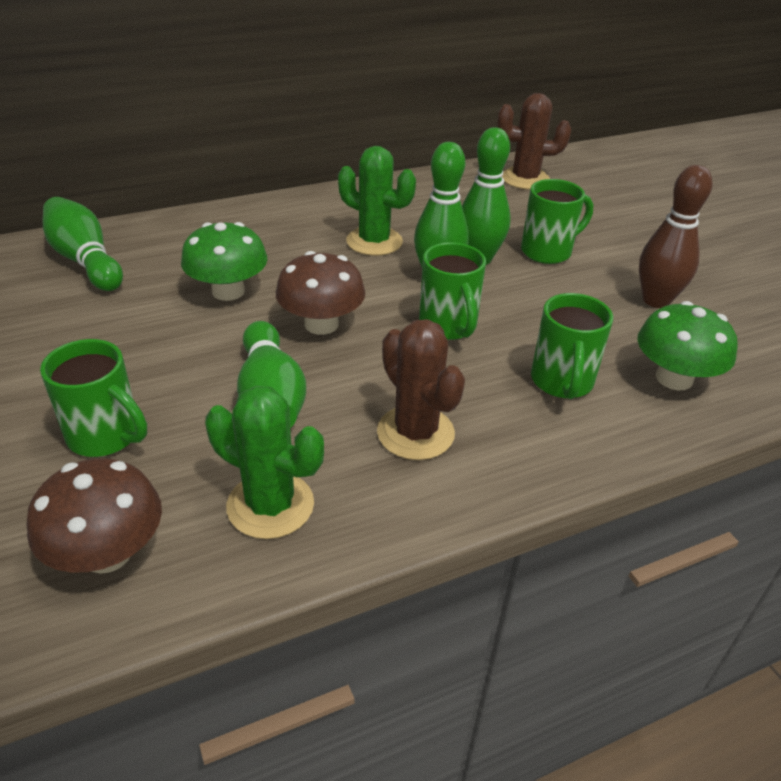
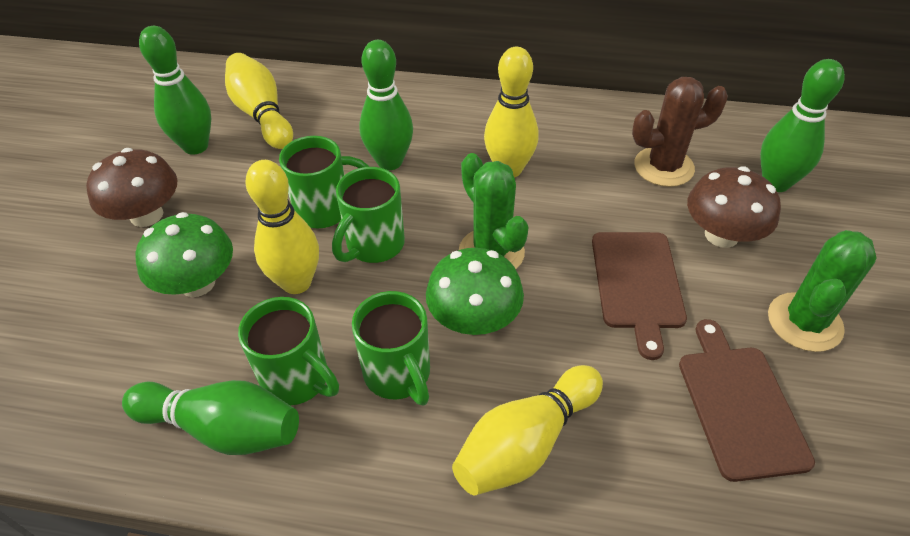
brown bowling pin: 1 -> 0
brown cactus: 2 -> 1
brown cutting board: 0 -> 2
yellow bowling pin: 0 -> 4

